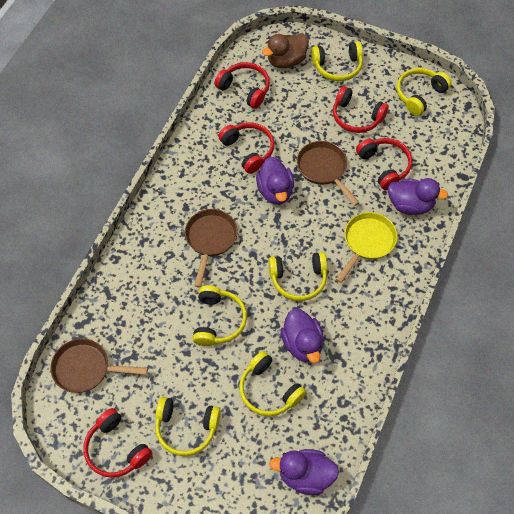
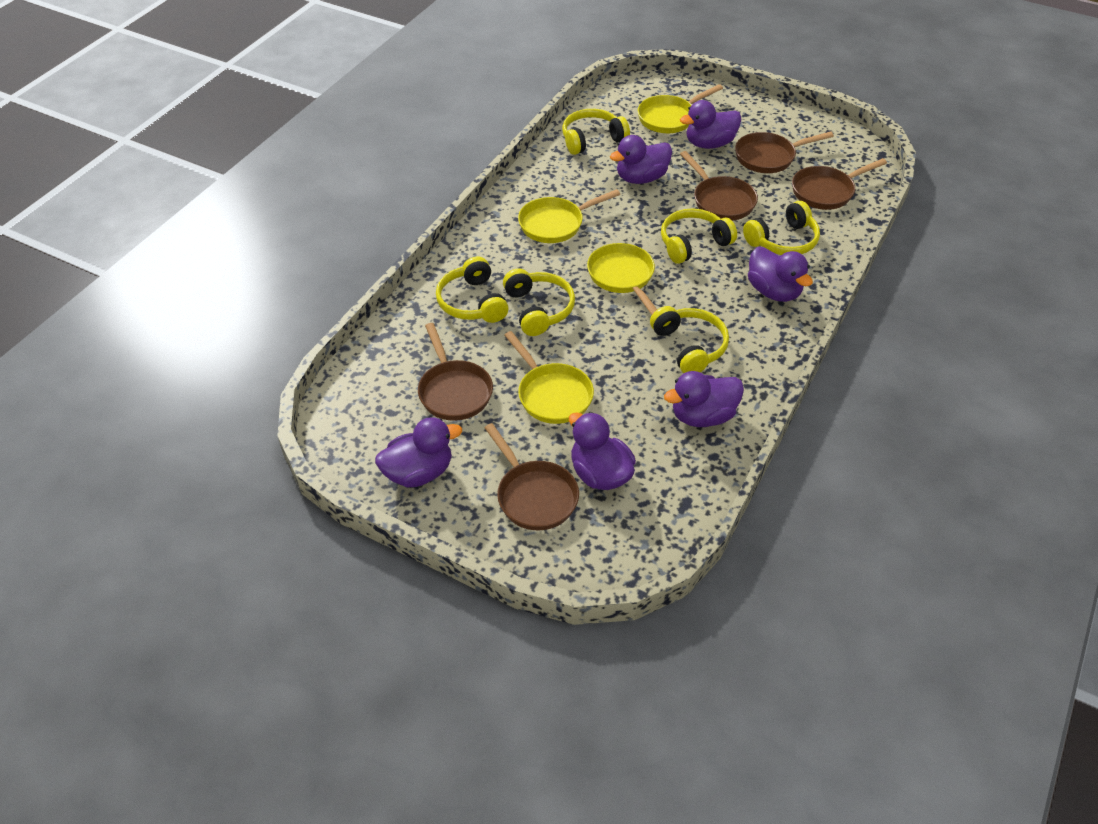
brown duck: 1 -> 0
brown pan: 3 -> 5
purple duck: 4 -> 6
red headphones: 5 -> 0
yellow pan: 1 -> 4

